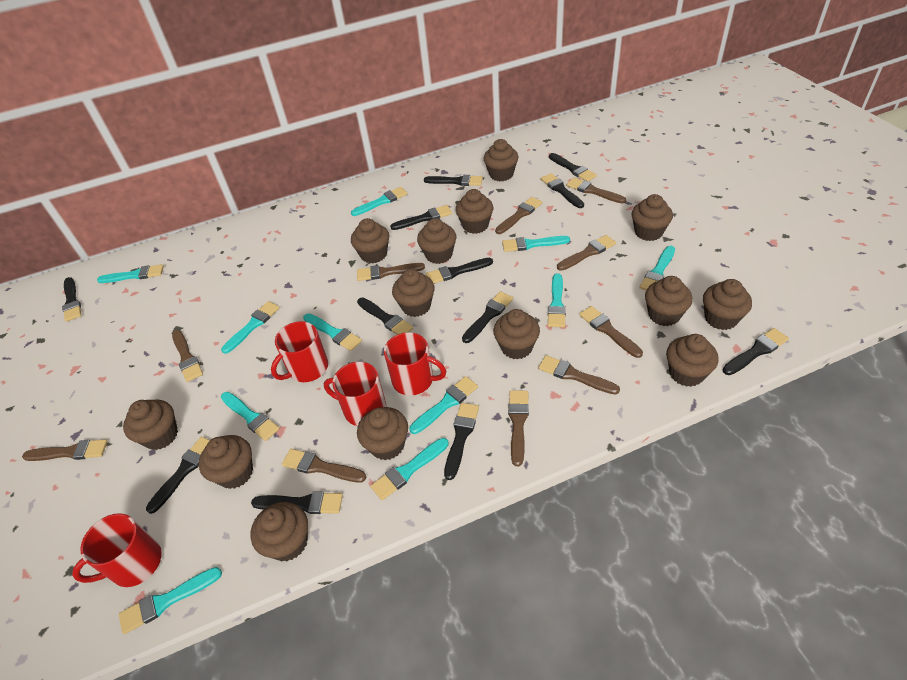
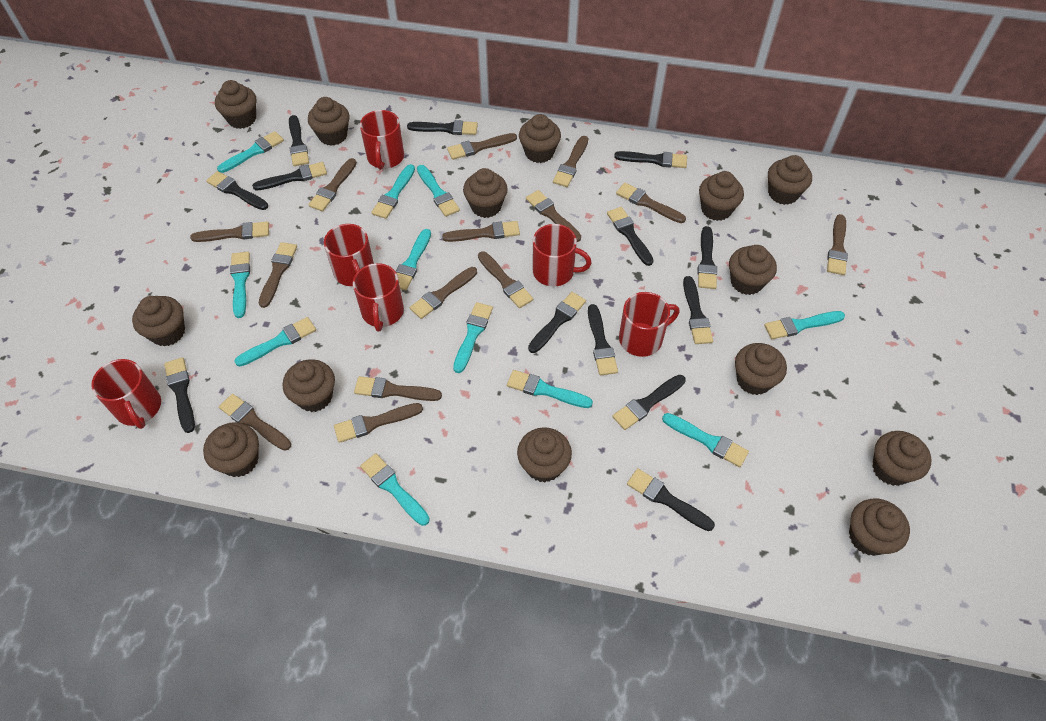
black brush: 12 -> 13
brown brush: 10 -> 14
red mug: 4 -> 6

